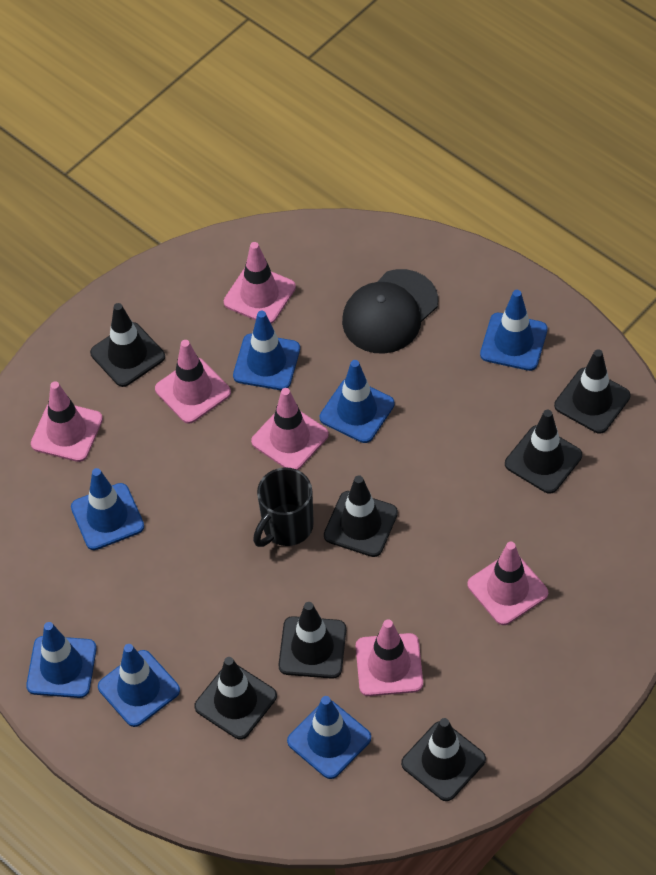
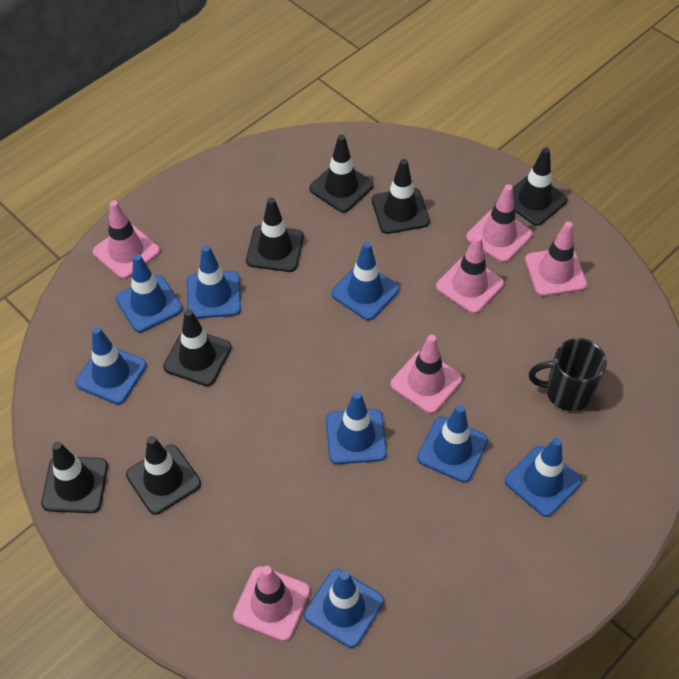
black cap: 1 -> 0
blue traffic cone: 7 -> 8

